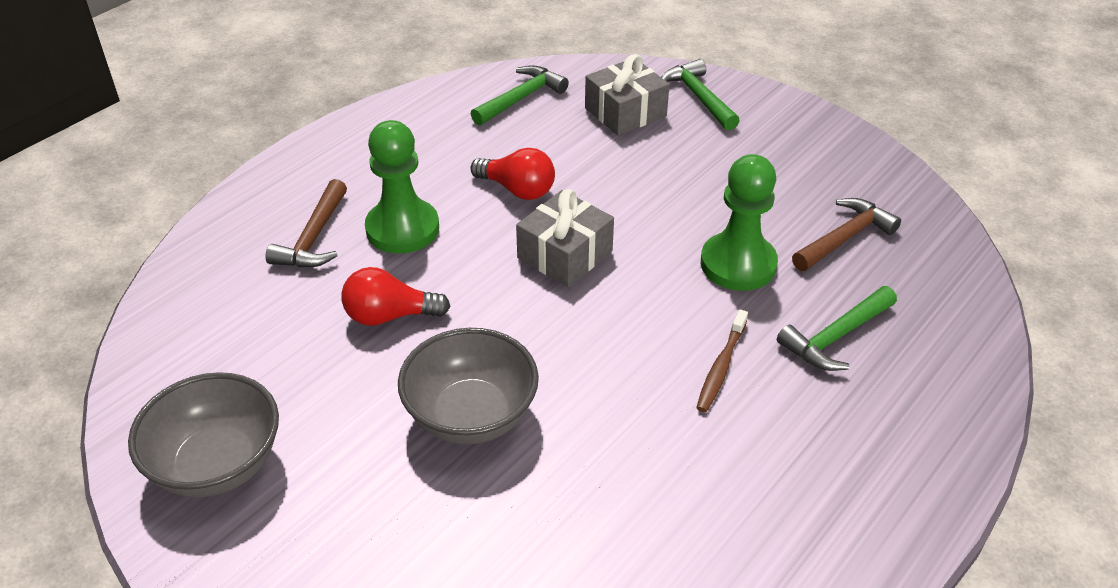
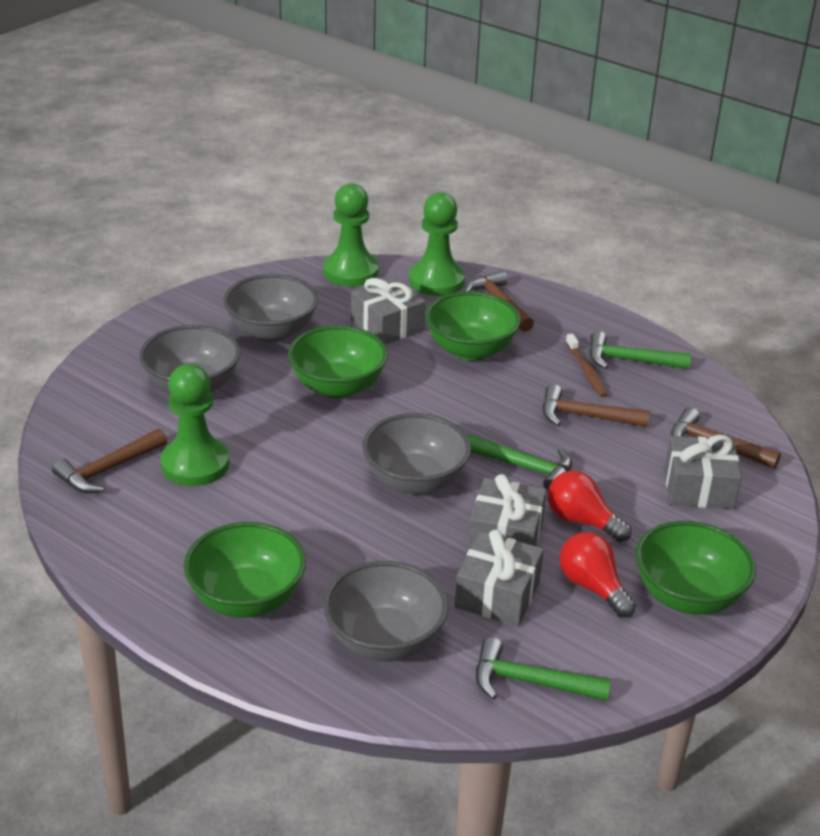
brown hammer: 2 -> 4
green bowl: 0 -> 4
green pawn: 2 -> 3
grey bowl: 2 -> 4
grey gift: 2 -> 4

